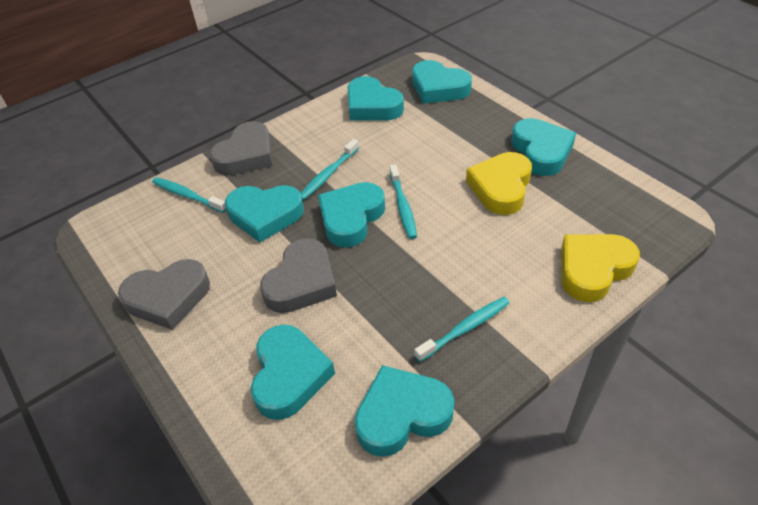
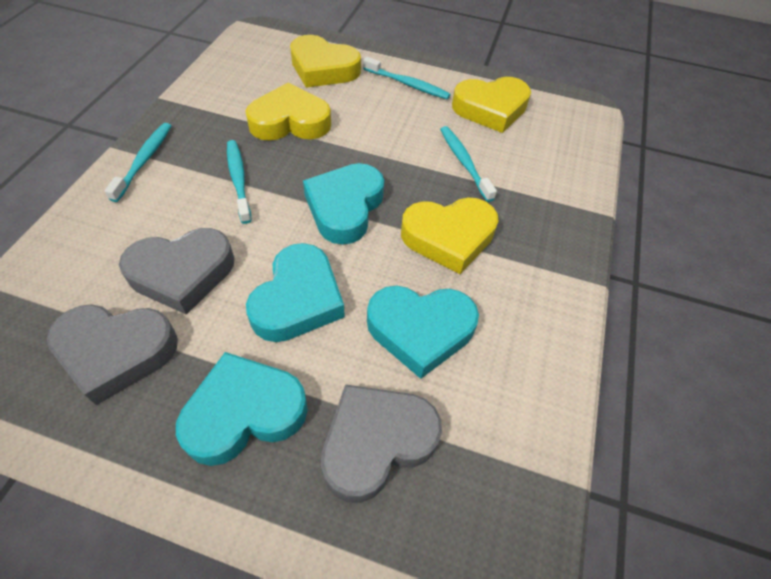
turquoise heart: 7 -> 4
yellow heart: 2 -> 4

